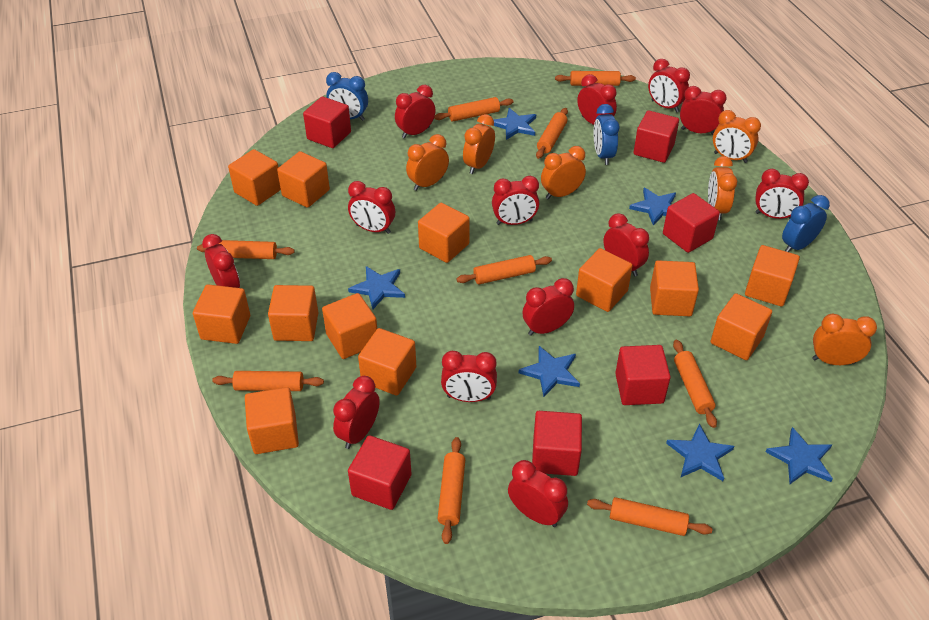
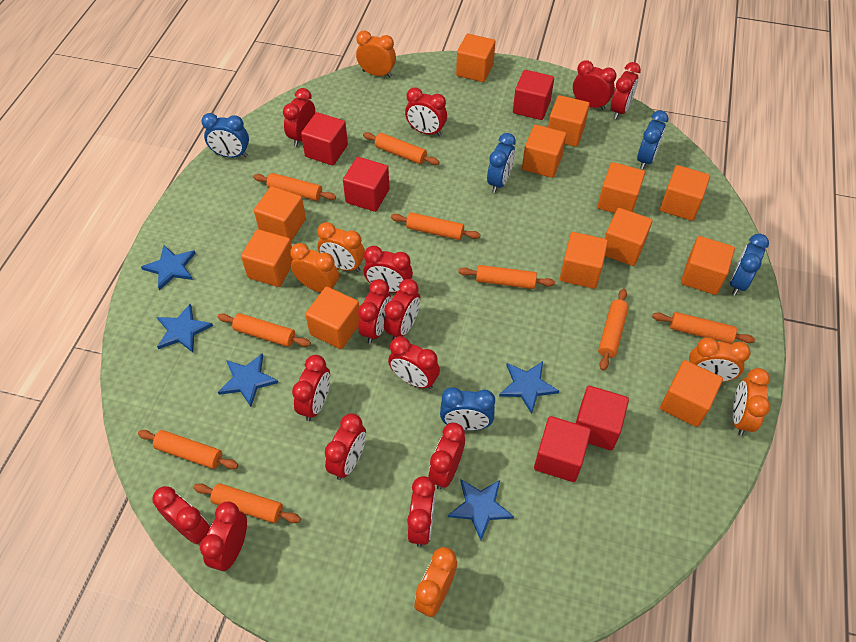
blue clock: 3 -> 5
blue star: 6 -> 5
red clock: 13 -> 14
red cube: 6 -> 5

